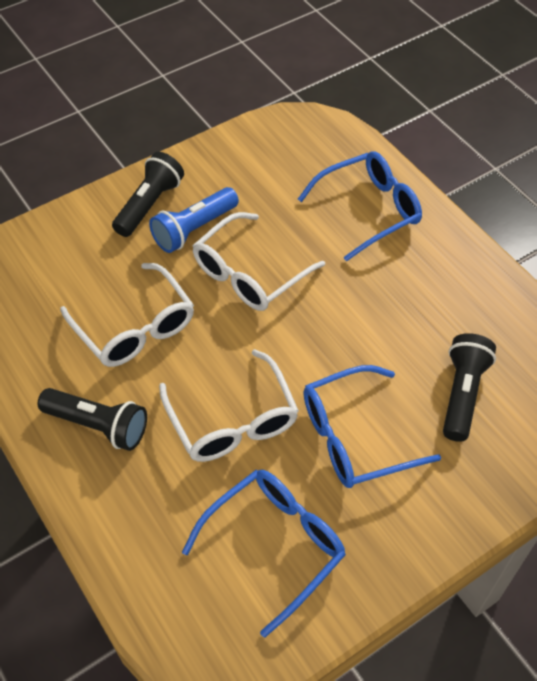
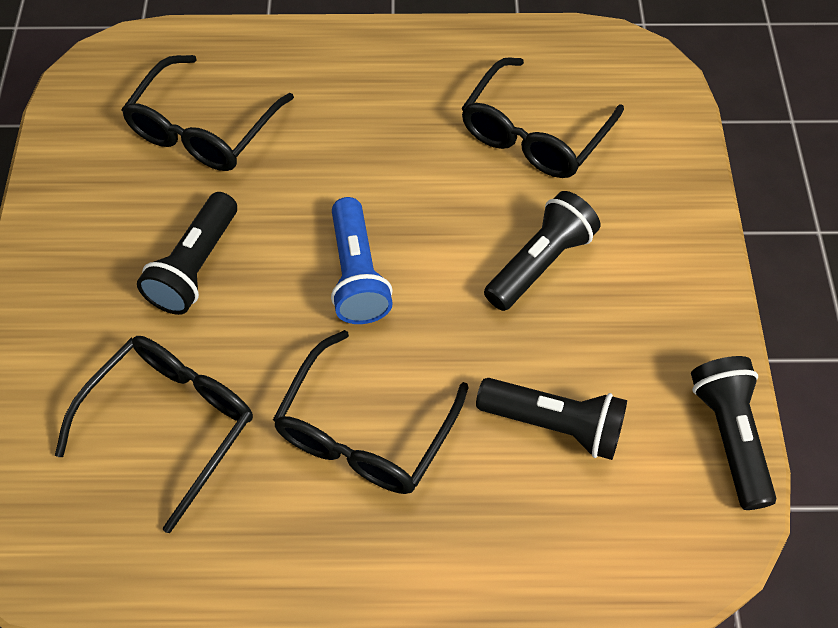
black flashlight: 3 -> 4
black glasses: 0 -> 4
blue glasses: 3 -> 0
white glasses: 3 -> 0

